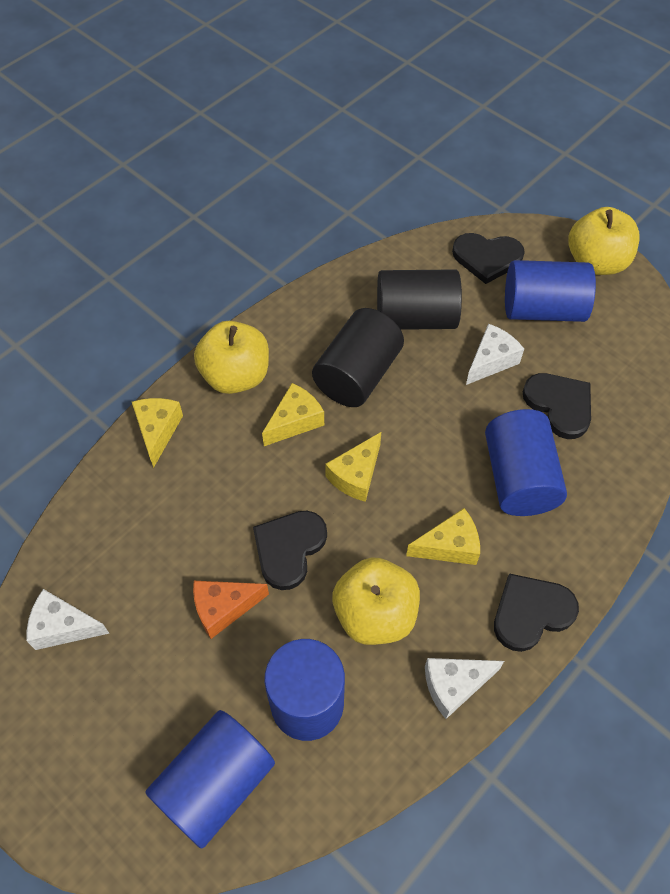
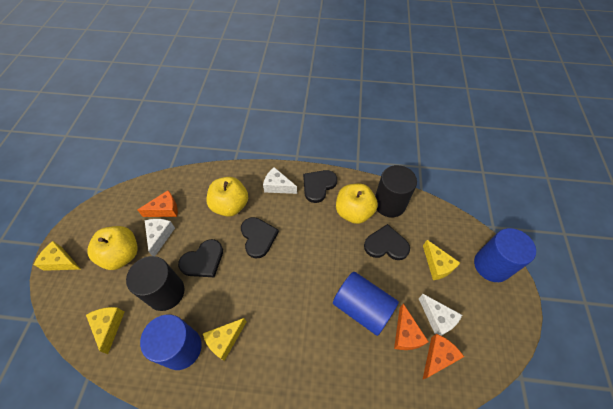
blue cylinder: 4 -> 3
orange cheese: 1 -> 3

